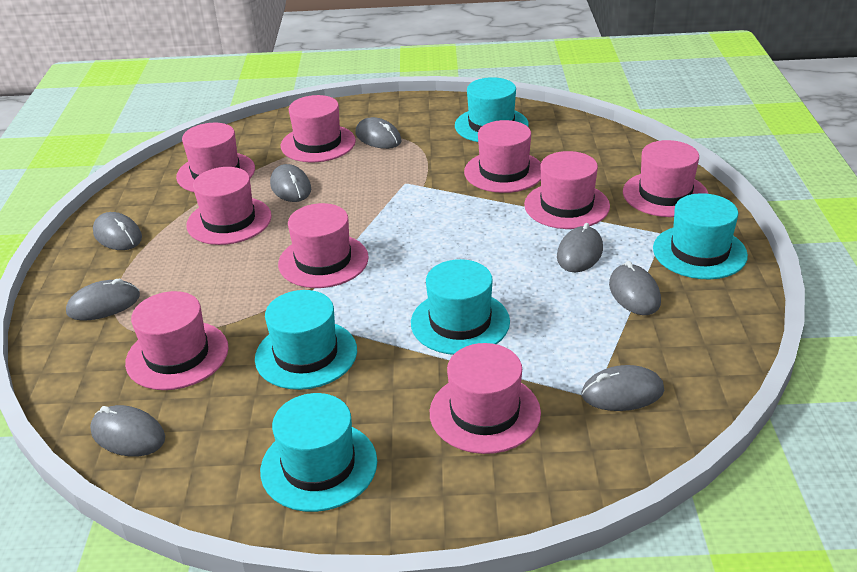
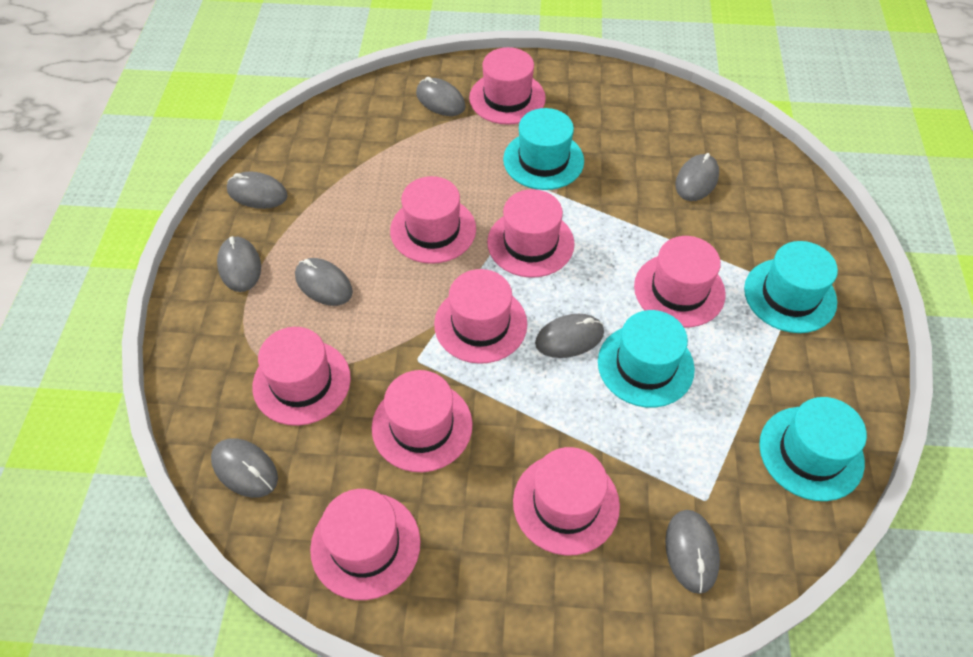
turquoise hat: 5 -> 4

